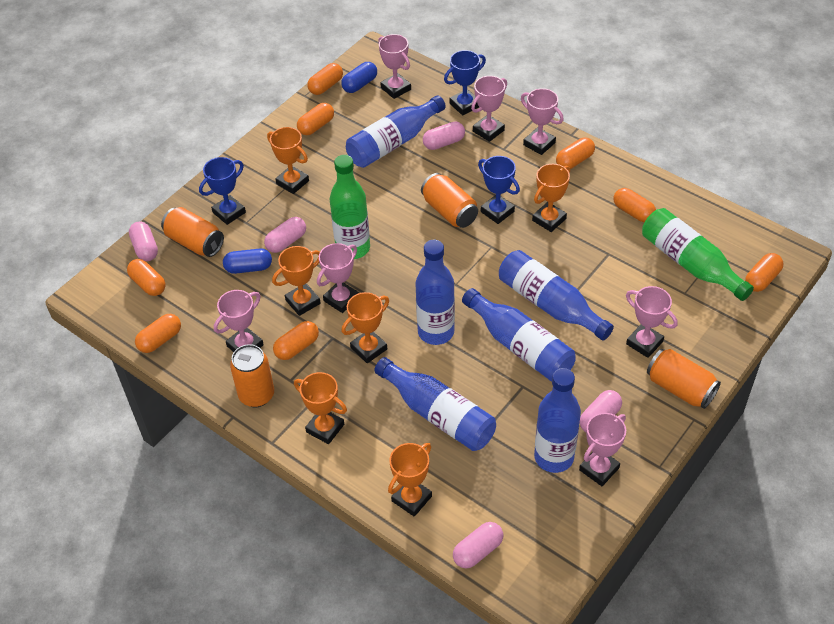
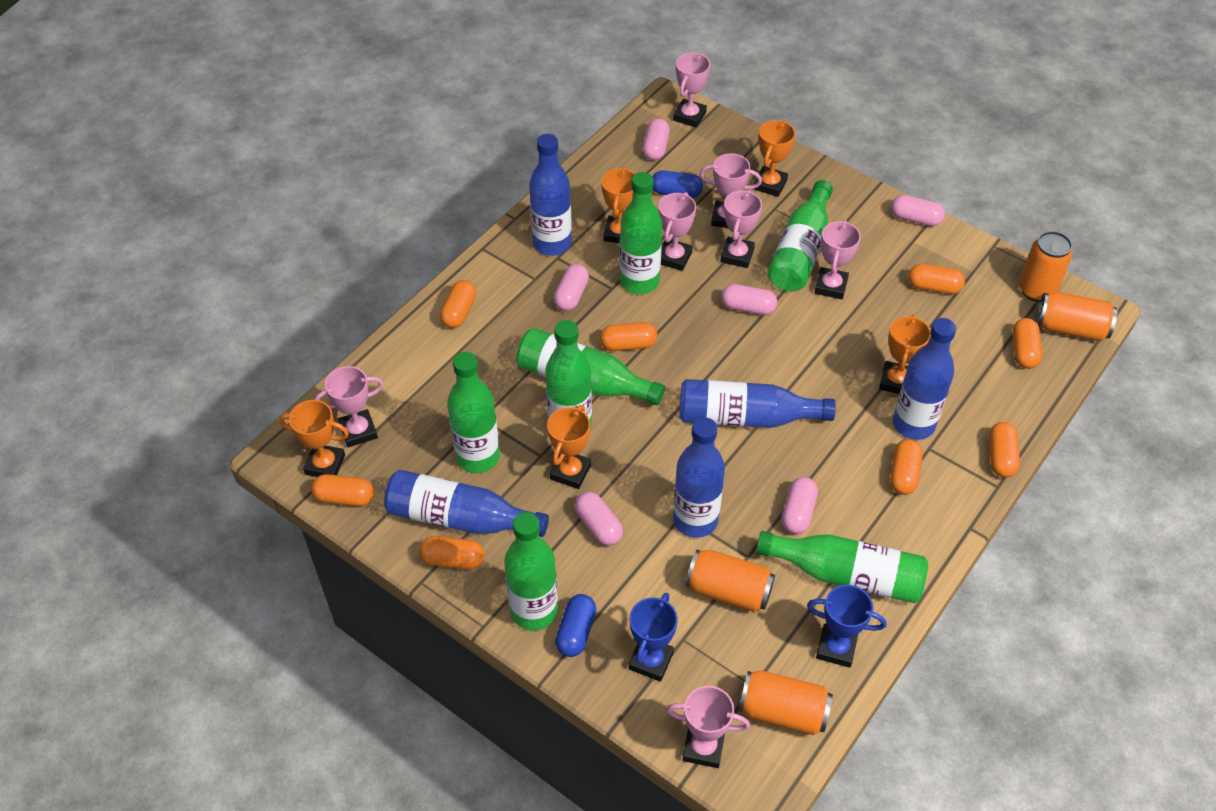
blue bottle: 6 -> 5
blue trophy: 3 -> 2
green bottle: 2 -> 7
orange trophy: 6 -> 5
pink capsule: 5 -> 6

